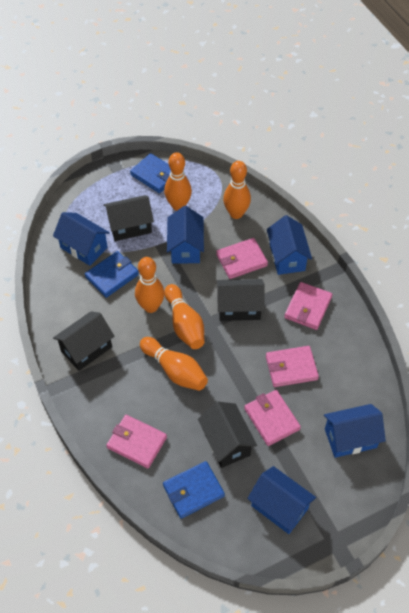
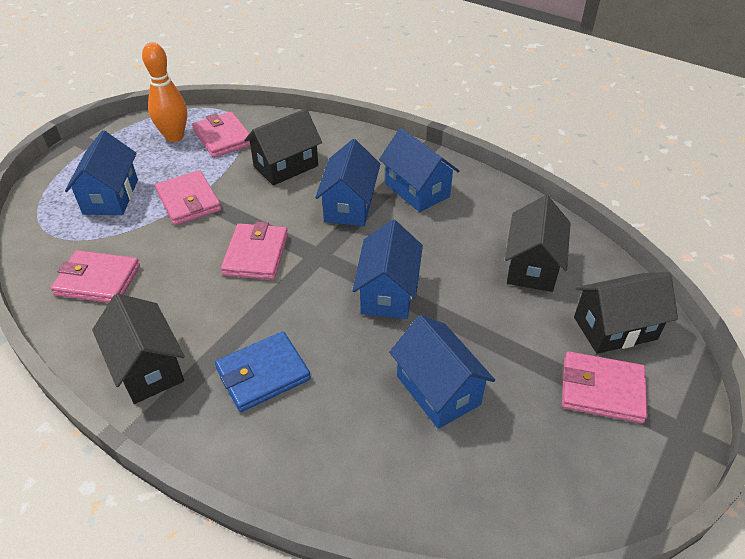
blue wallet: 3 -> 1
orange bowling pin: 5 -> 1

